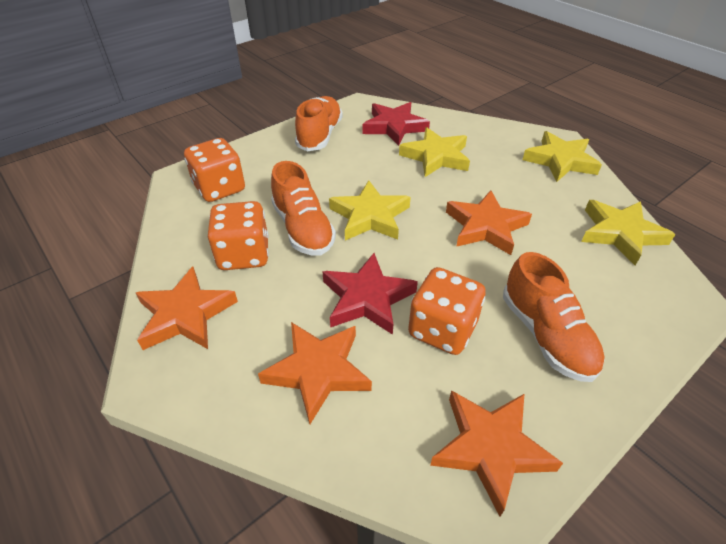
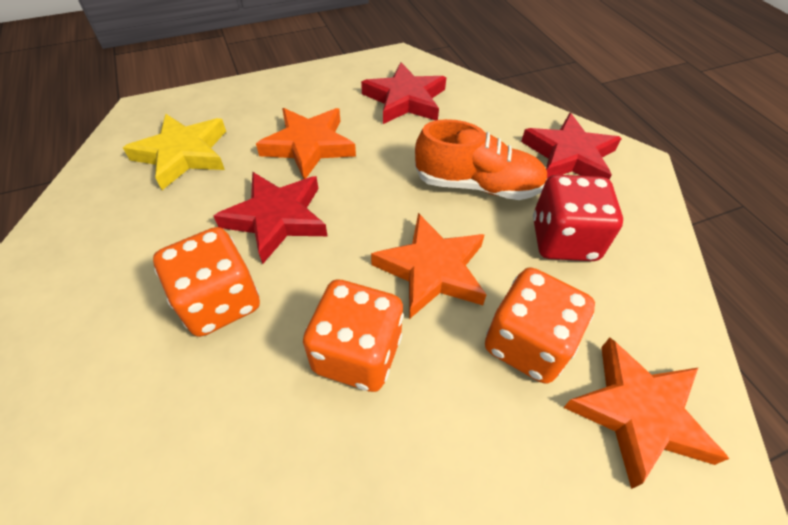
orange shoe: 3 -> 1
orange star: 4 -> 3
red dice: 0 -> 1
red star: 2 -> 3
yellow star: 4 -> 1

